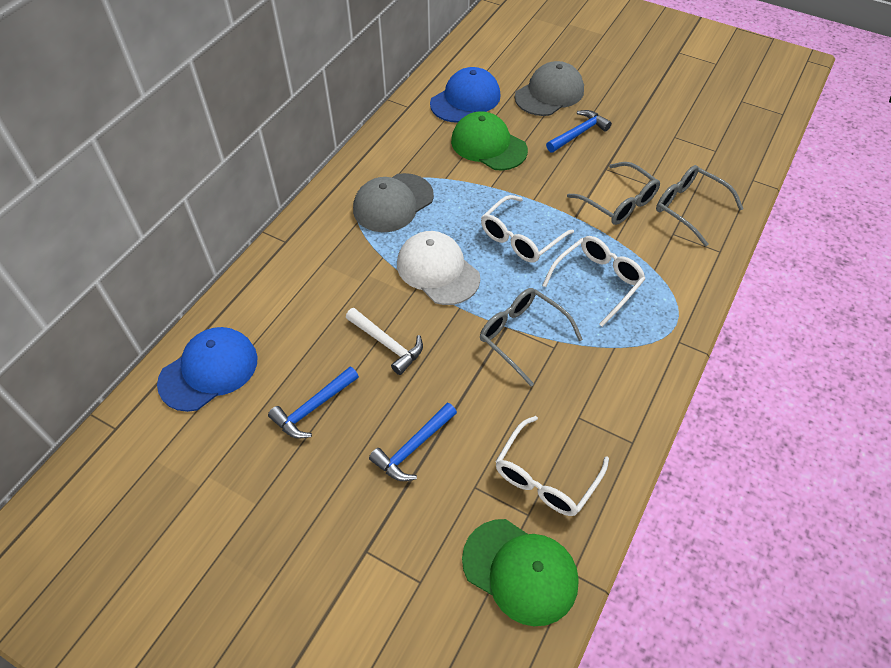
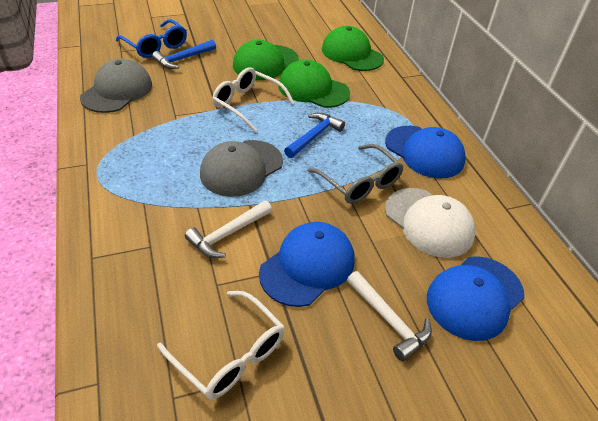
blue cap: 2 -> 3
blue glasses: 0 -> 1
blue hammer: 3 -> 2
green cap: 2 -> 3
grey glasses: 3 -> 1
white glasses: 3 -> 2
white hammer: 1 -> 2

